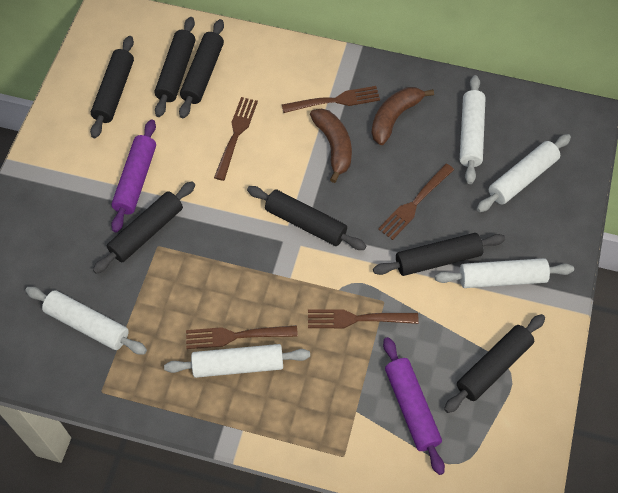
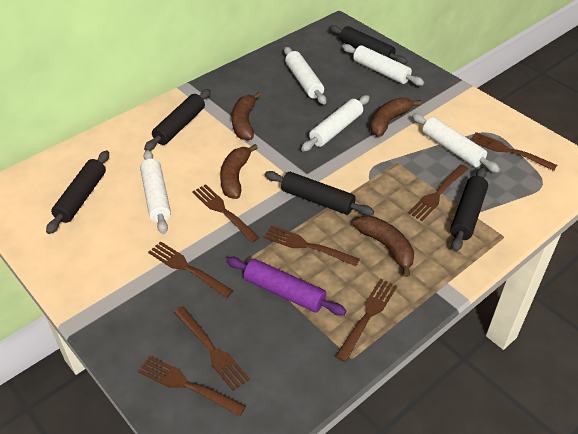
black rolling pin: 7 -> 5
brown banana: 2 -> 4
brown fork: 5 -> 8
purple rolling pin: 2 -> 1

